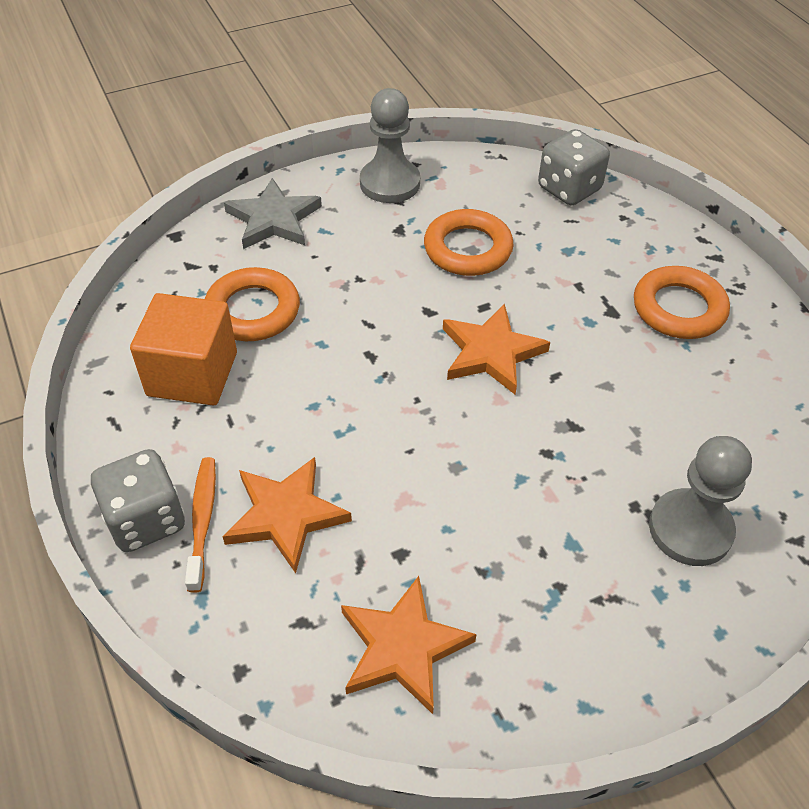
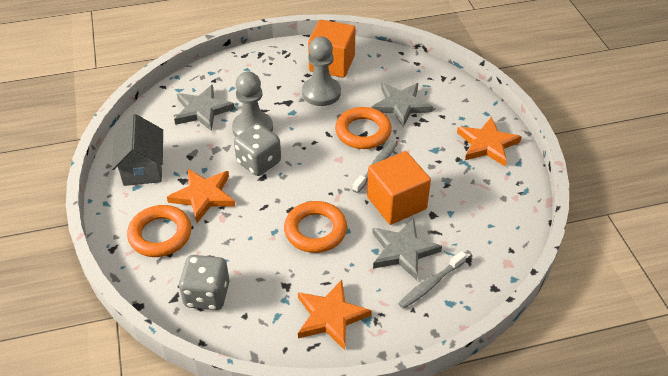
grey house: 0 -> 1
grey star: 1 -> 3
grey toothbrush: 0 -> 2
orange cube: 1 -> 2
orange toothbrush: 1 -> 0

